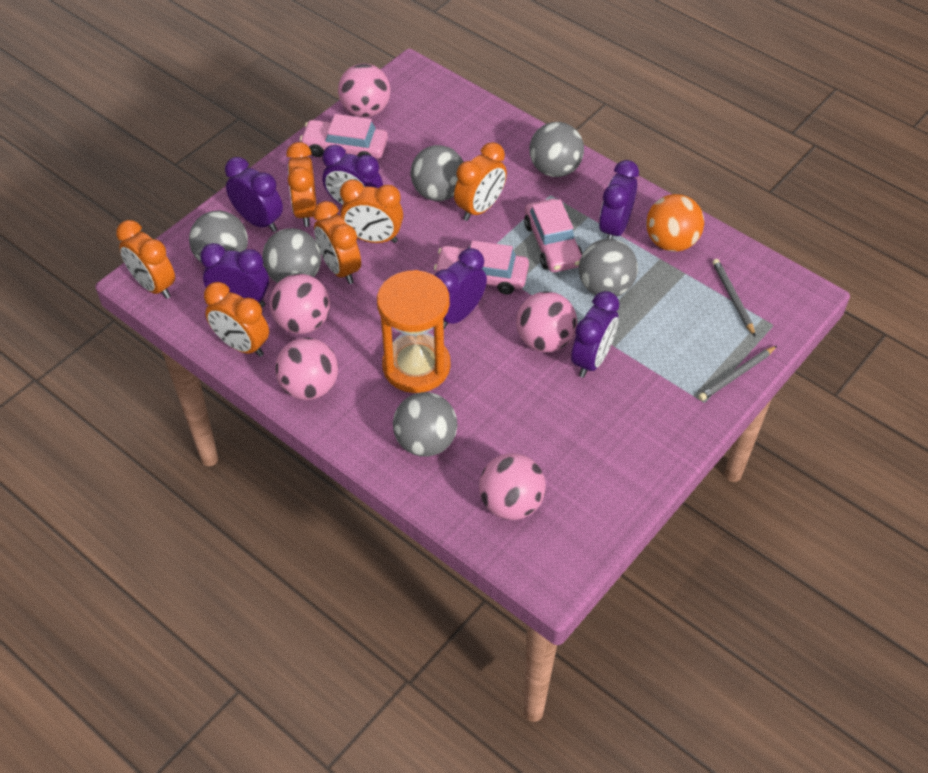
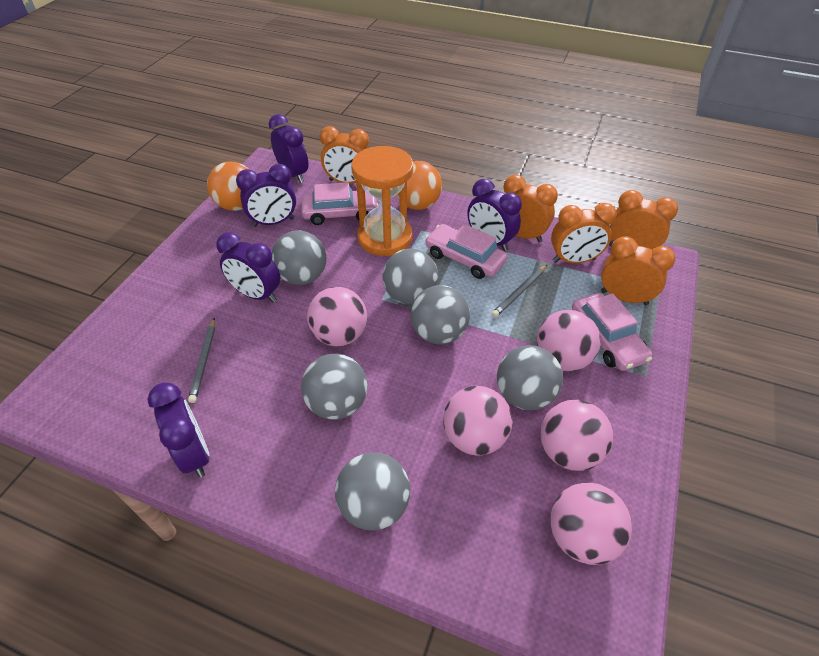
orange ball: 1 -> 2
orange clock: 6 -> 5
purple clock: 6 -> 5

